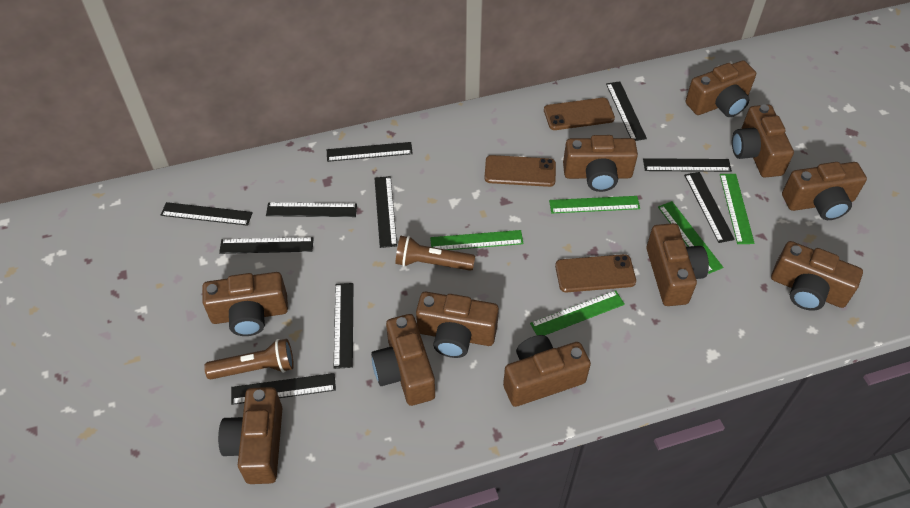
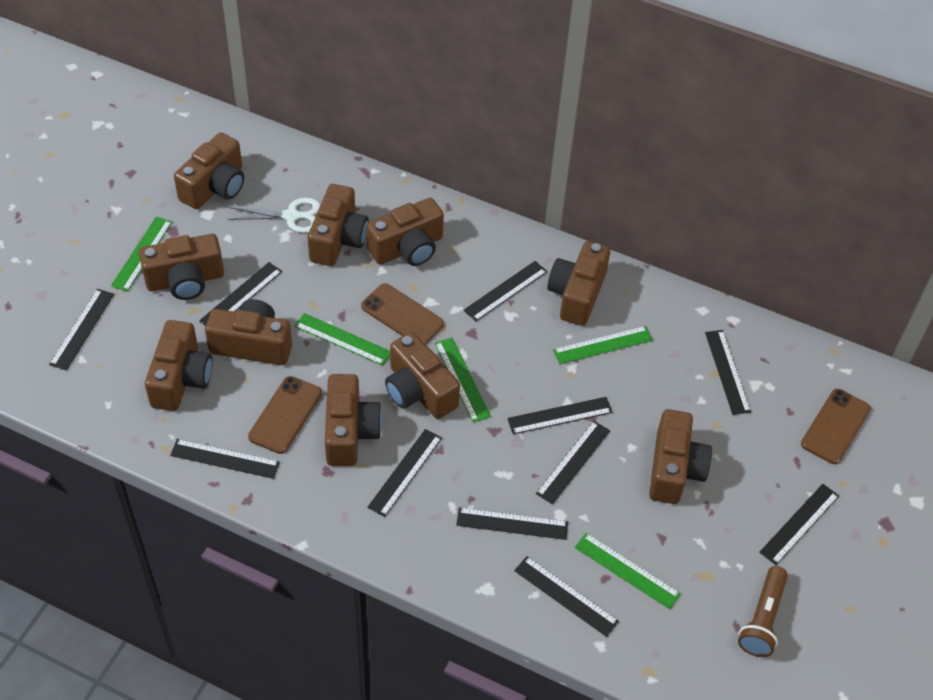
black ruler: 10 -> 11
brown camera: 11 -> 10
brown flashlight: 2 -> 1
white scissors: 0 -> 1

